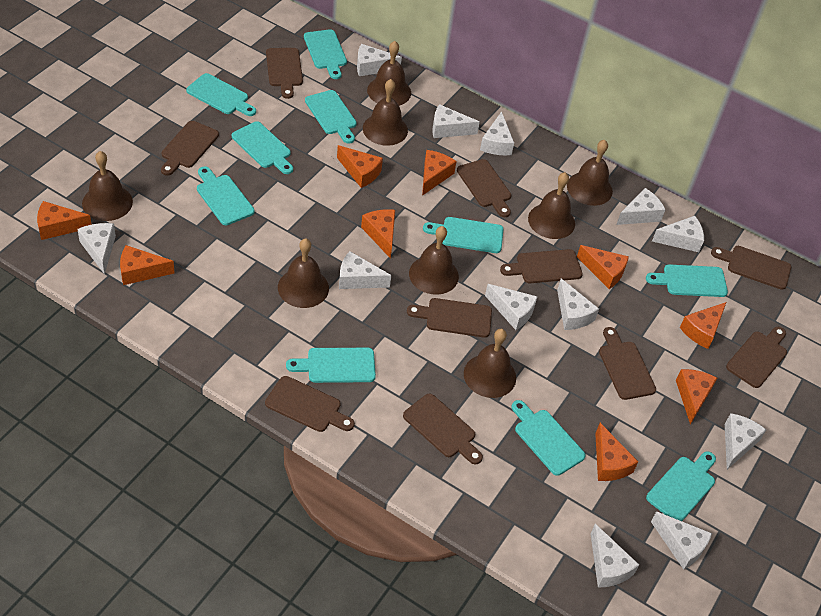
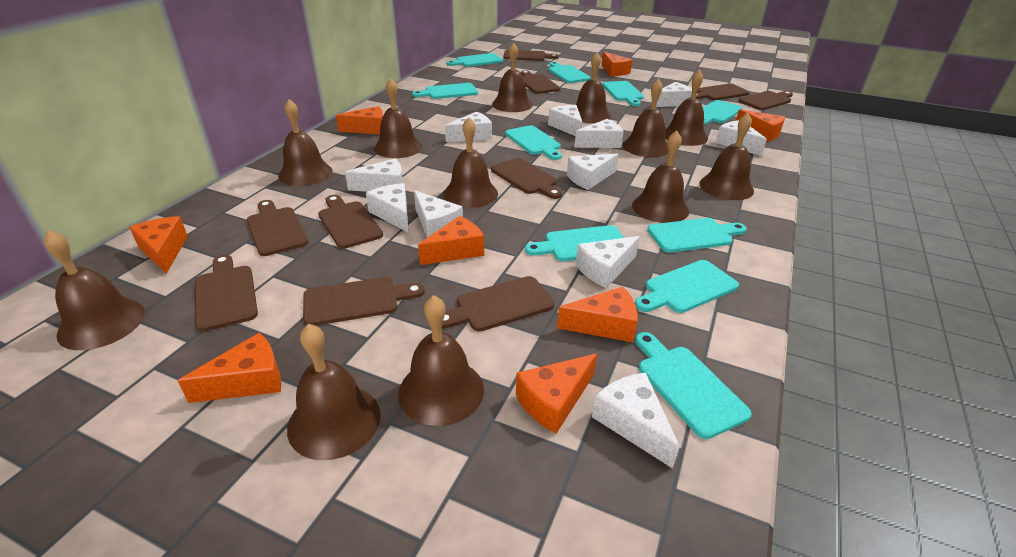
brown bell: 8 -> 12
orange cheese: 9 -> 8
white cheese: 12 -> 11

